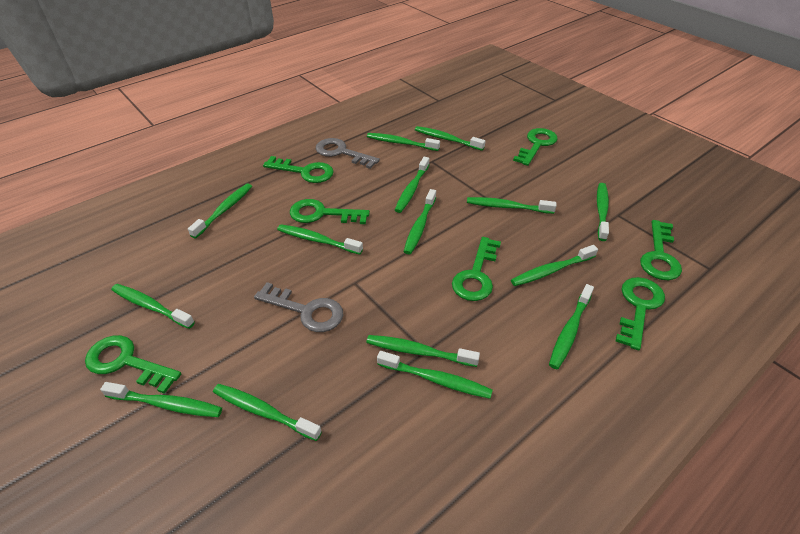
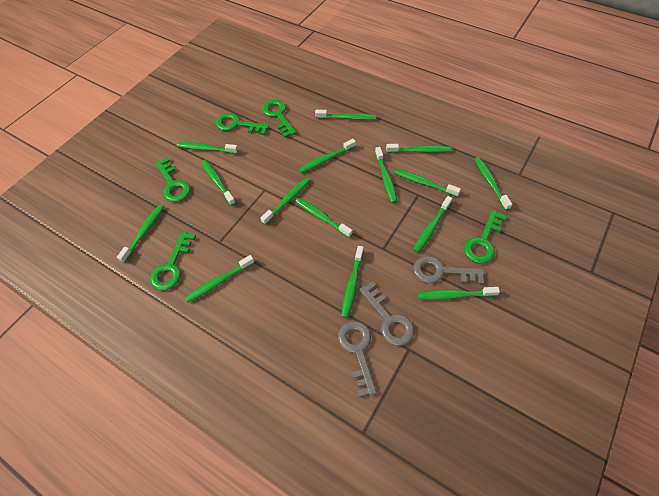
green key: 7 -> 5
grey key: 2 -> 3

